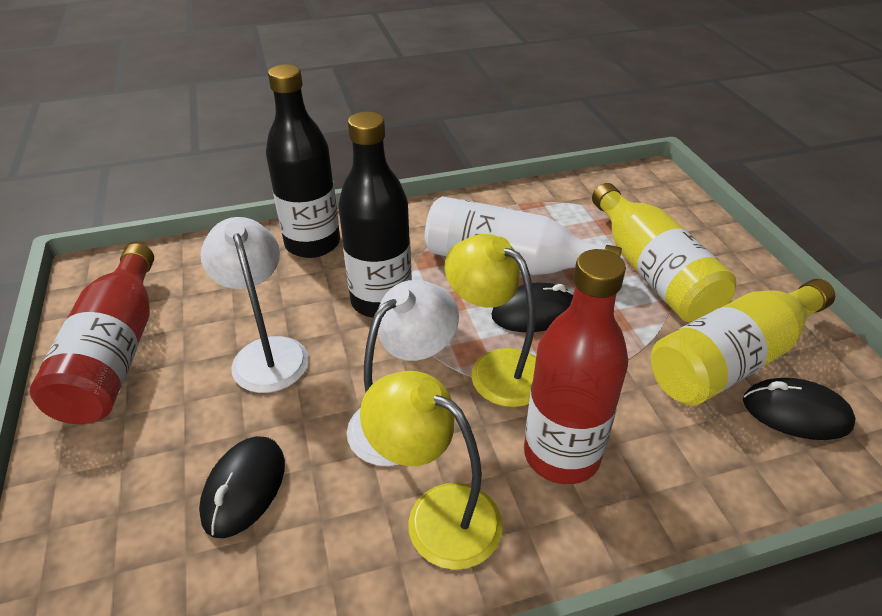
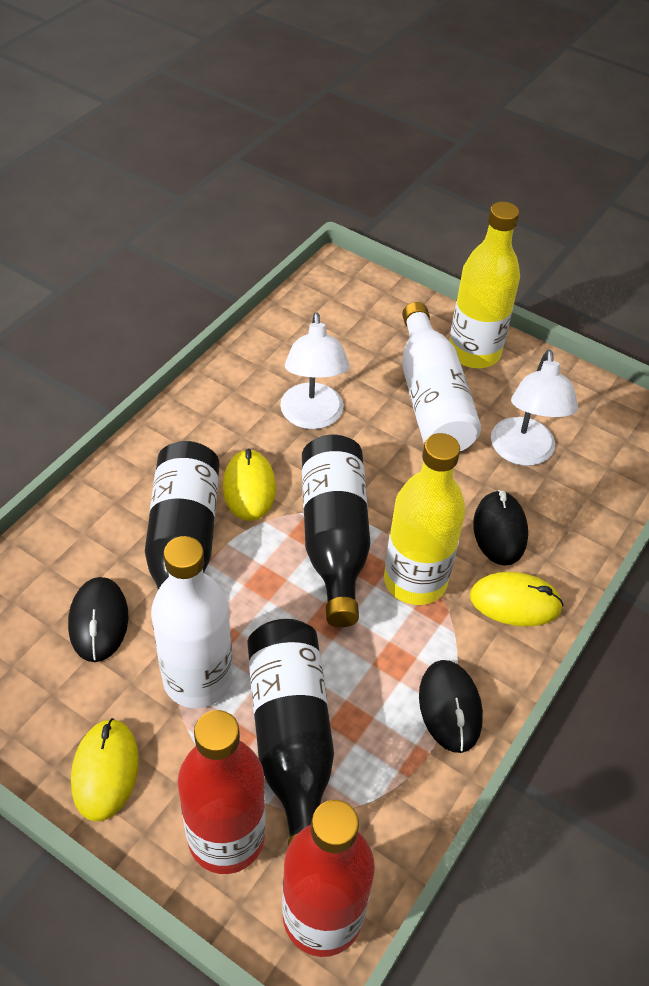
black bottle: 2 -> 3
white bottle: 1 -> 2
yellow lamp: 2 -> 0
yellow mouse: 0 -> 3

